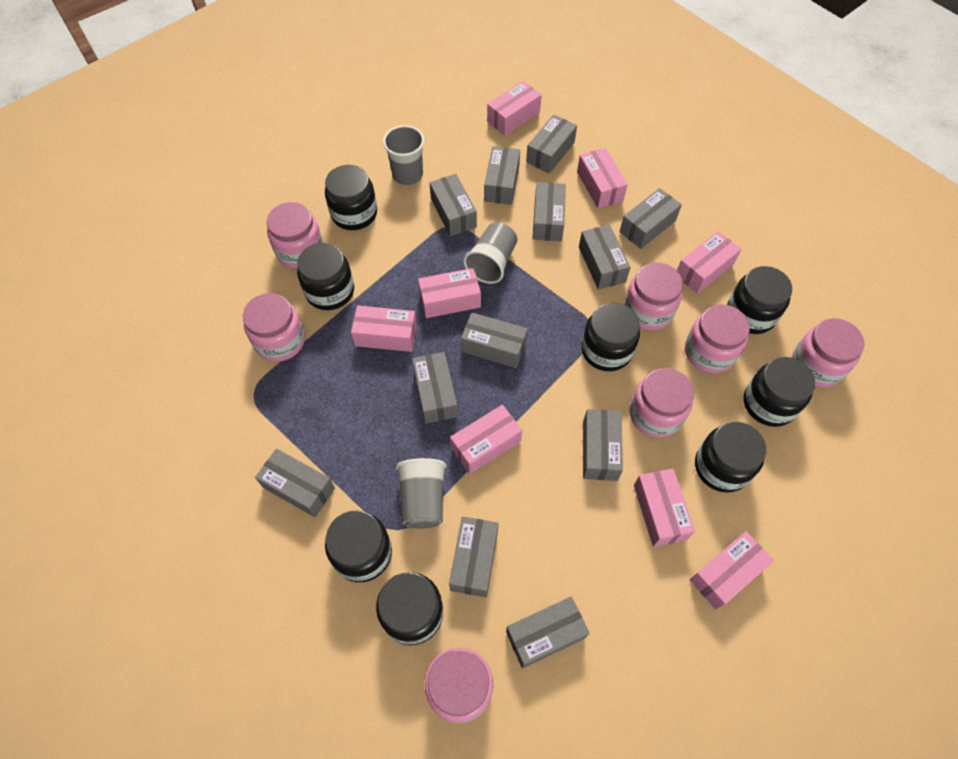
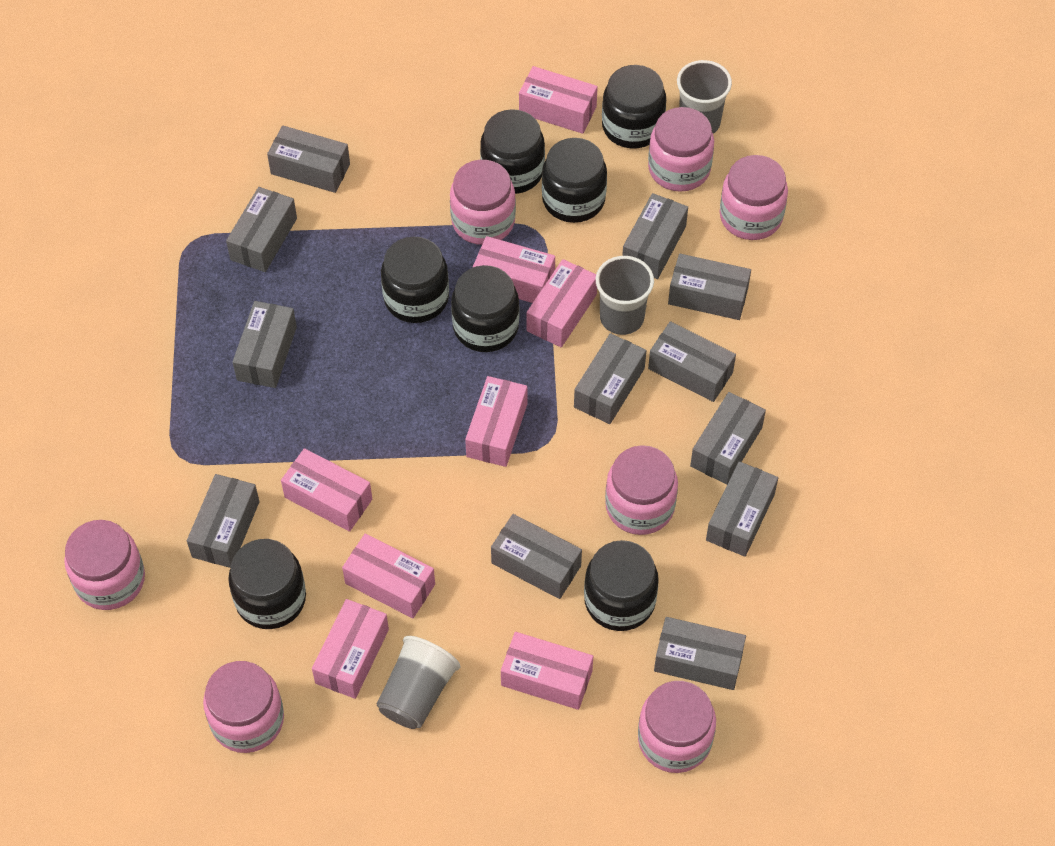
black jar: 8 -> 7

